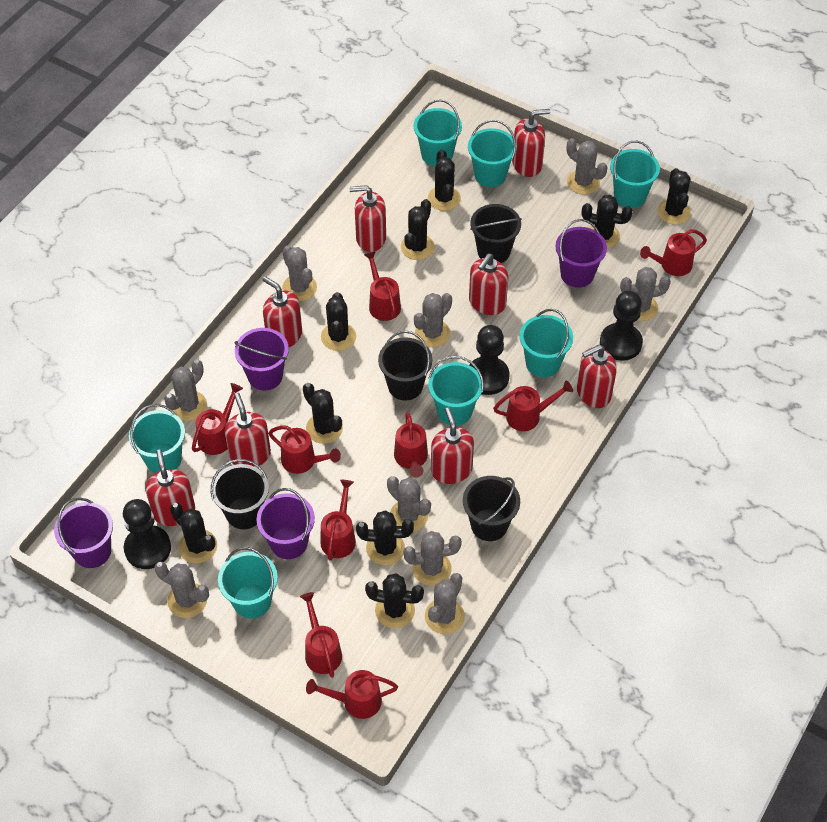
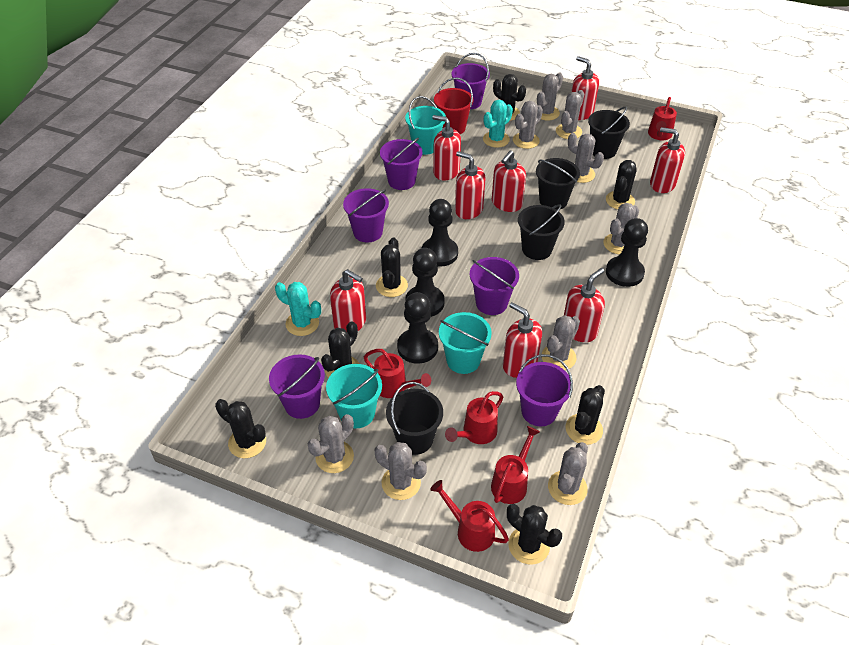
black cactus: 9 -> 7
black pawn: 3 -> 4
purple bucket: 4 -> 6
red bucket: 0 -> 1
red watering can: 9 -> 5
turquoise bucket: 7 -> 3
turquoise cactus: 0 -> 2

